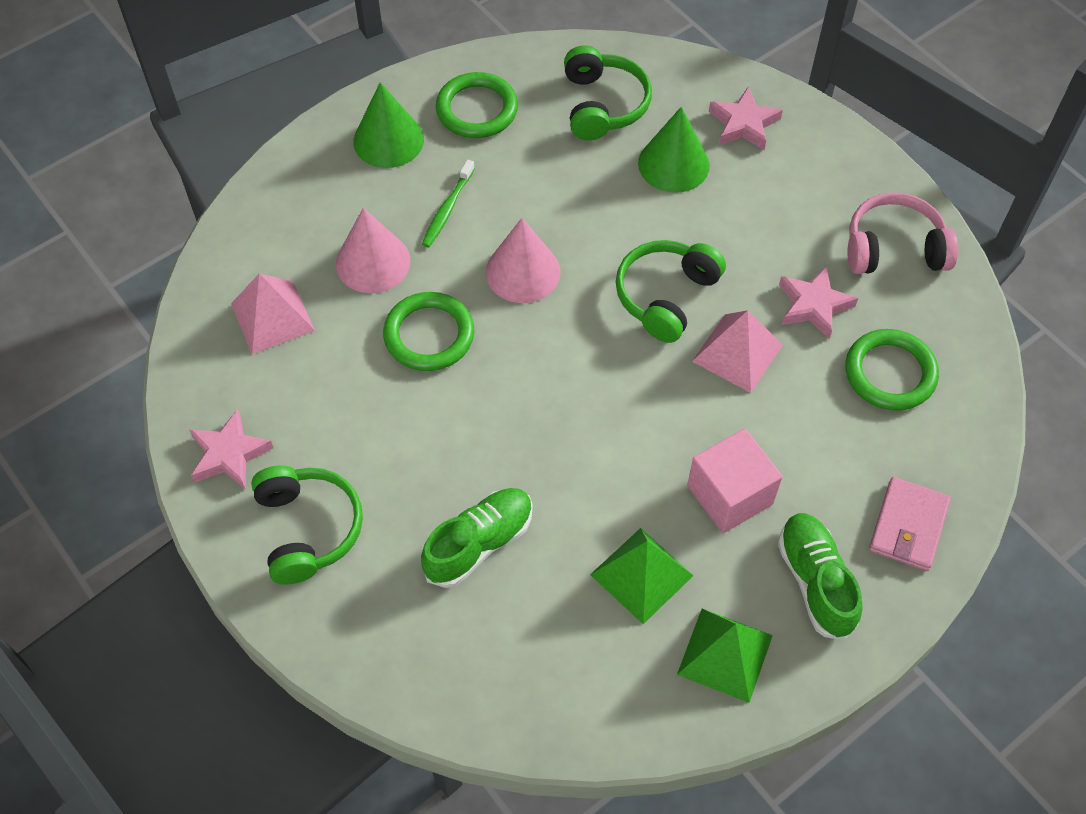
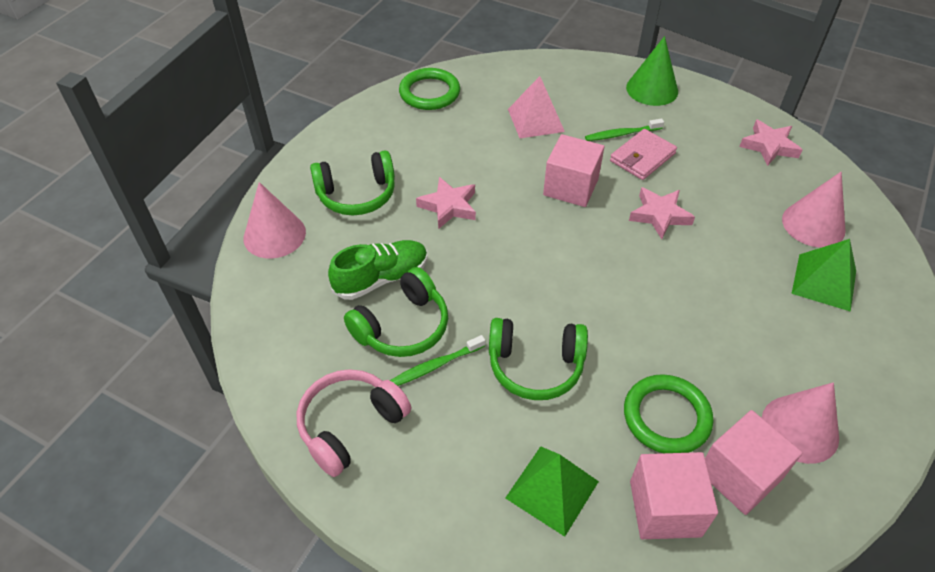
green cone: 2 -> 1
green ring: 3 -> 2
green shoe: 2 -> 1
green toothbrush: 1 -> 2
pink cone: 2 -> 3
pink cube: 1 -> 3
pink pyramid: 2 -> 1

